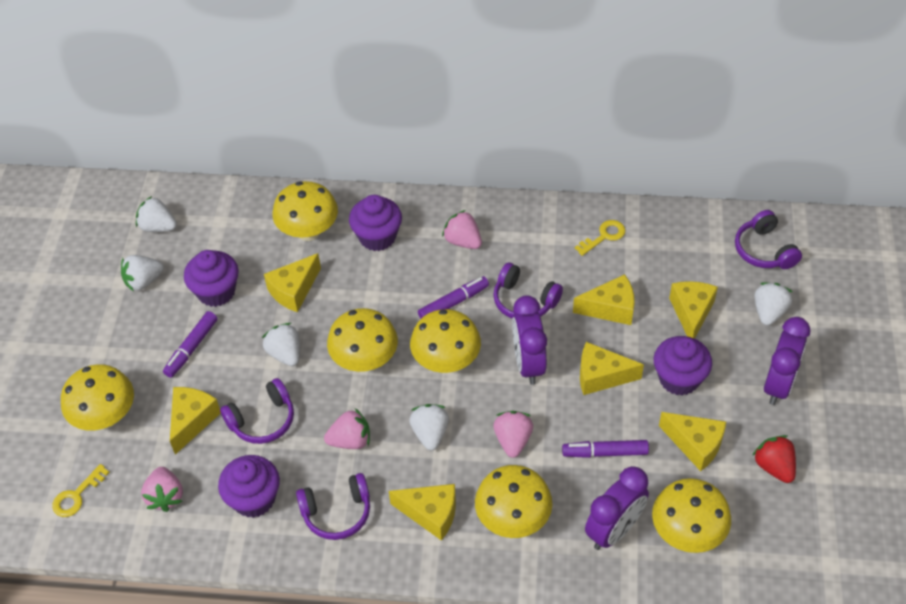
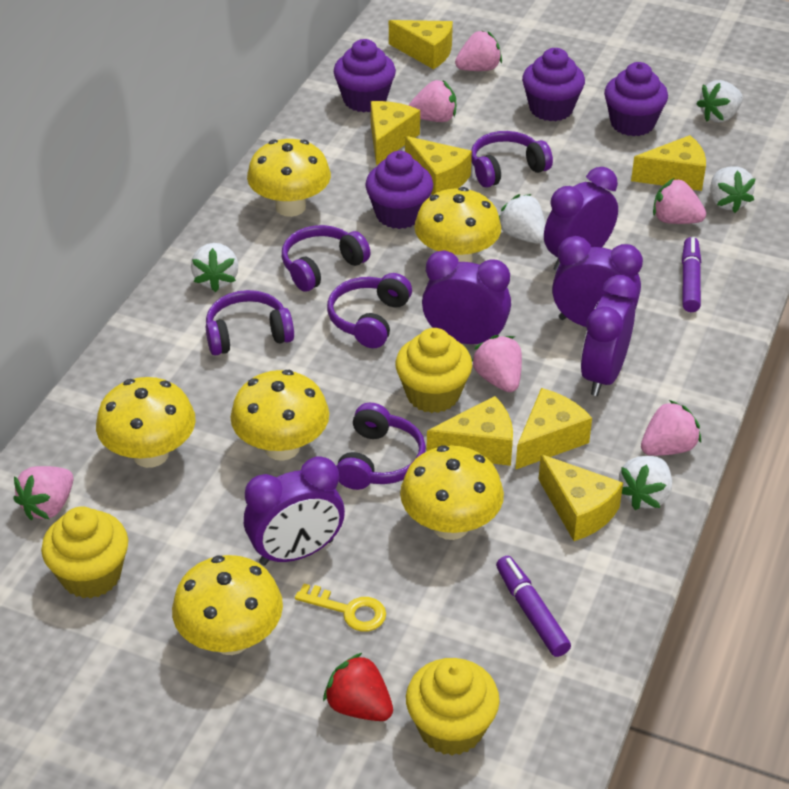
pink strawberry: 4 -> 6
purple clock: 3 -> 5
purple headphones: 4 -> 5
purple marker: 3 -> 2
yellow cupcake: 0 -> 3
yellow key: 2 -> 1

